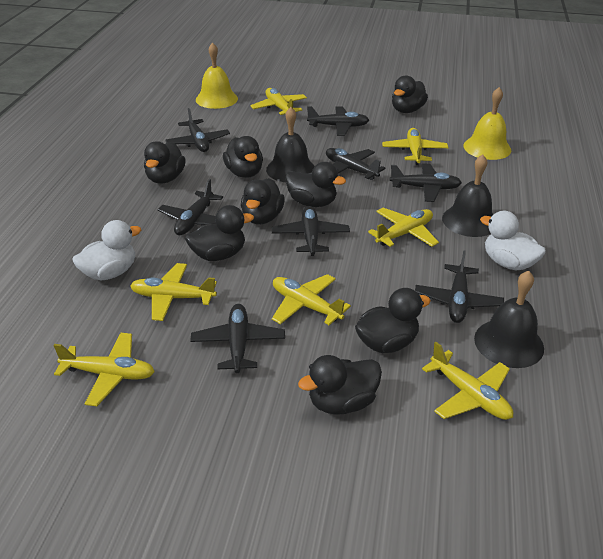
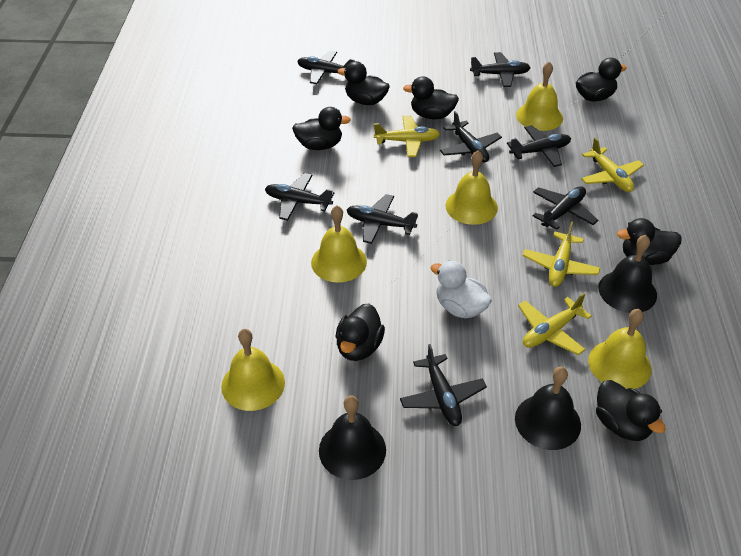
black duck: 8 -> 7
white duck: 2 -> 1
yellow bell: 2 -> 5
yellow plane: 7 -> 4

